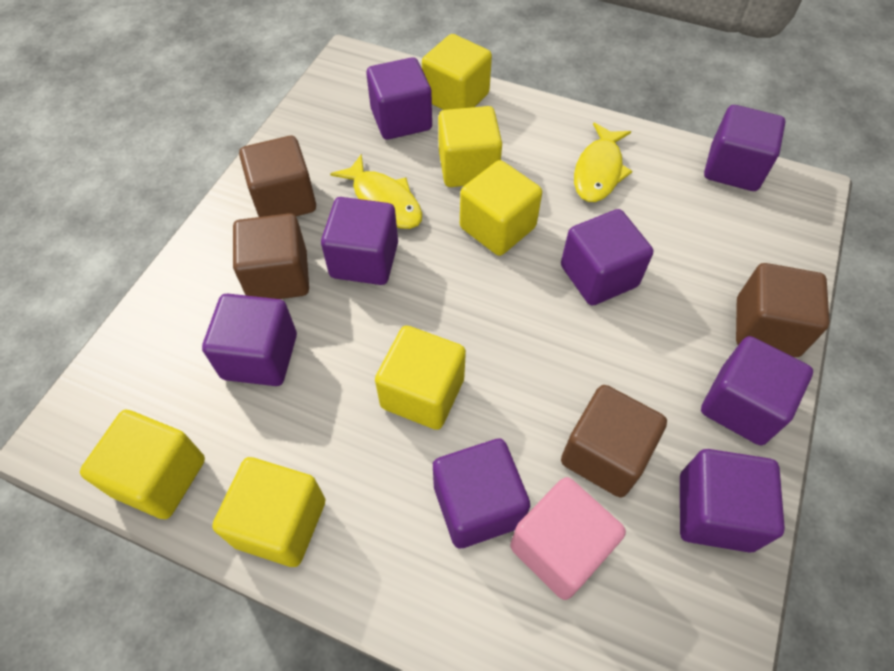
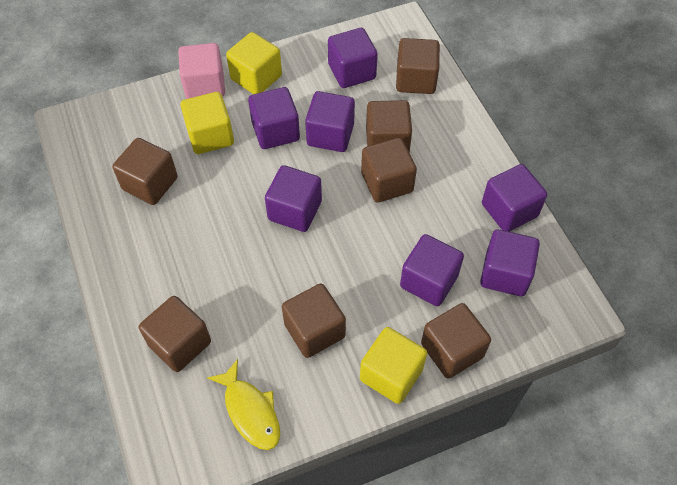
brown cube: 4 -> 7
purple cube: 8 -> 7
yellow cube: 6 -> 3
yellow fish: 2 -> 1

